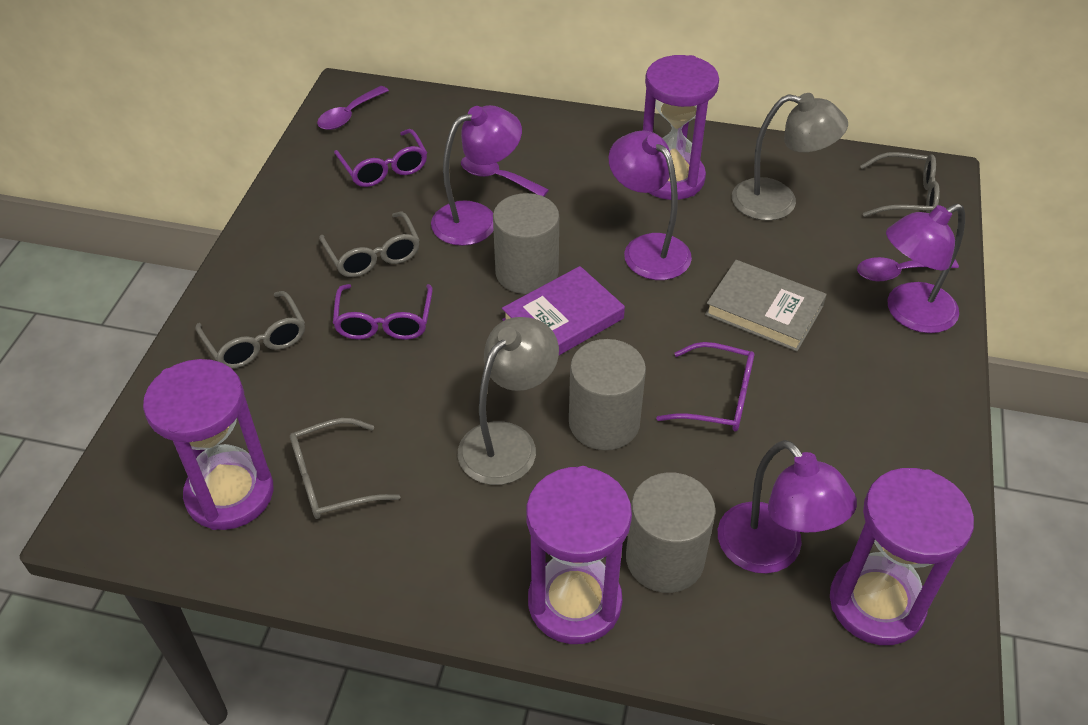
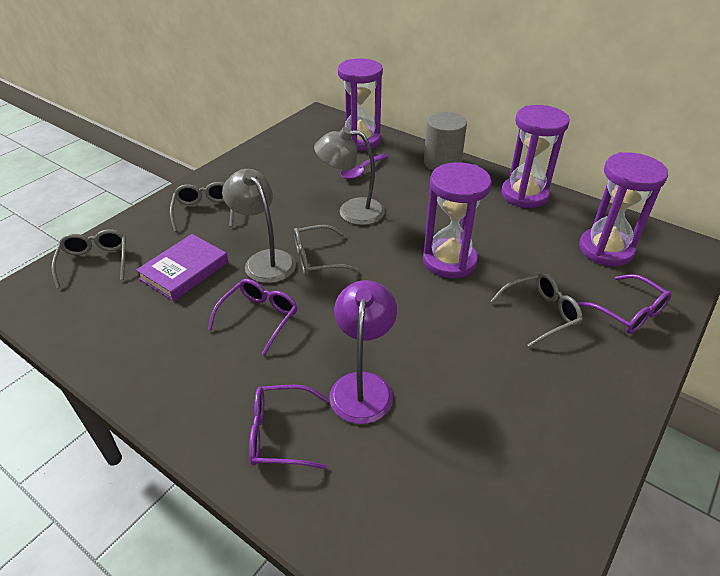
grey book: 1 -> 0
grey cylinder: 3 -> 1
purple lamp: 4 -> 1
purple spoon: 3 -> 1

